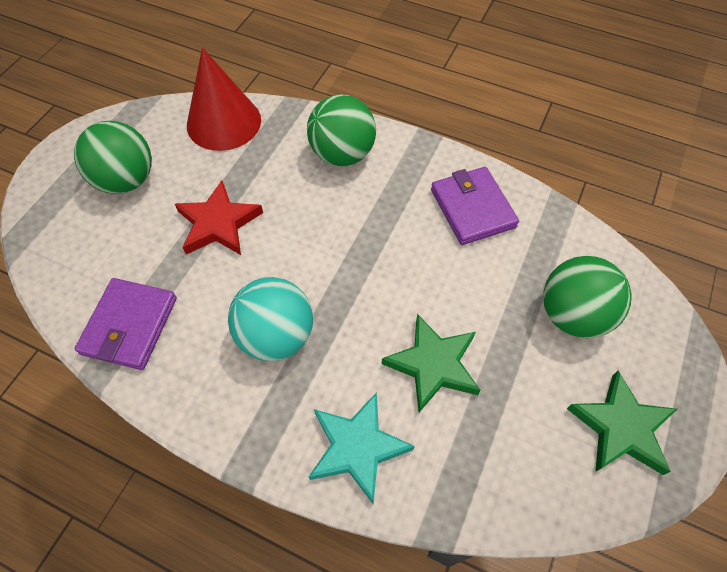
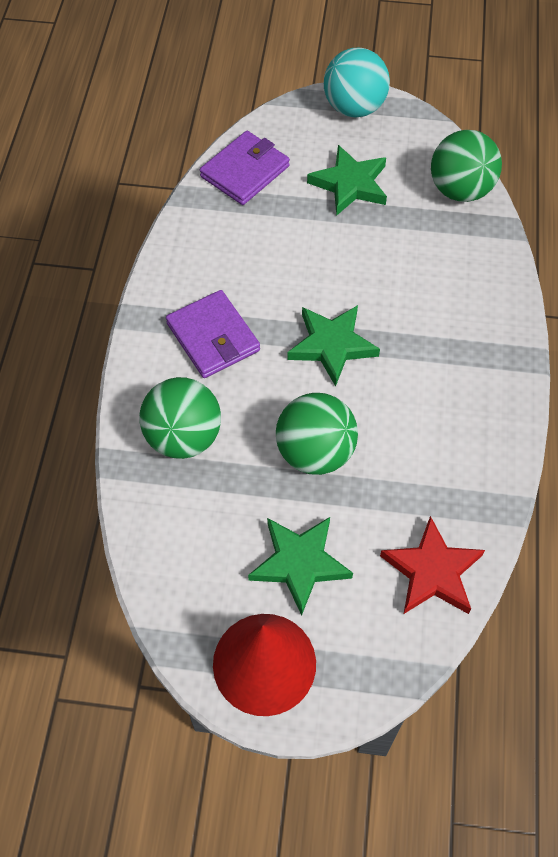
green star: 2 -> 3
turquoise star: 1 -> 0

